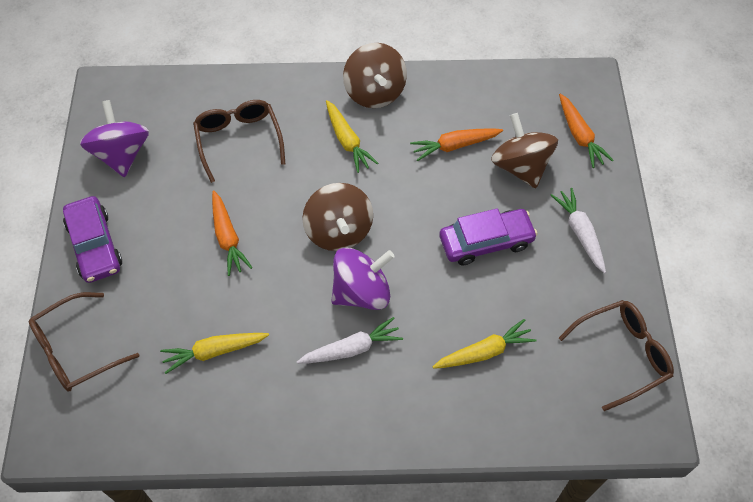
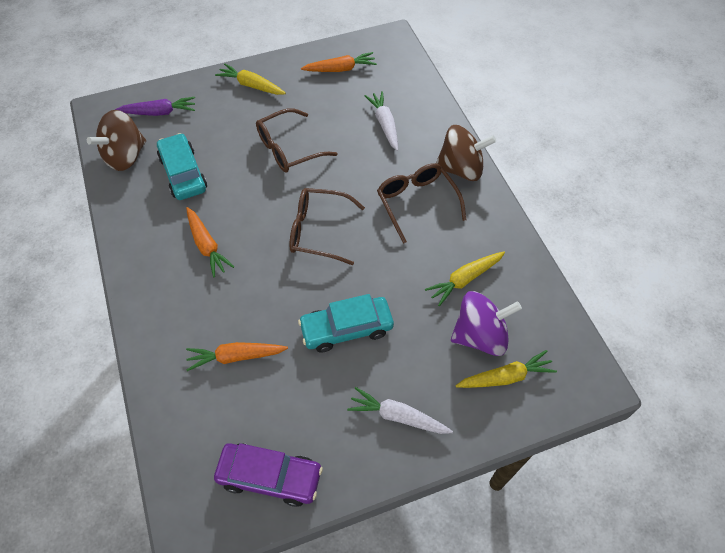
brown spinning top: 3 -> 2
purple car: 2 -> 1
purple carrot: 0 -> 1
purple spinning top: 2 -> 1
turquoise car: 0 -> 2

